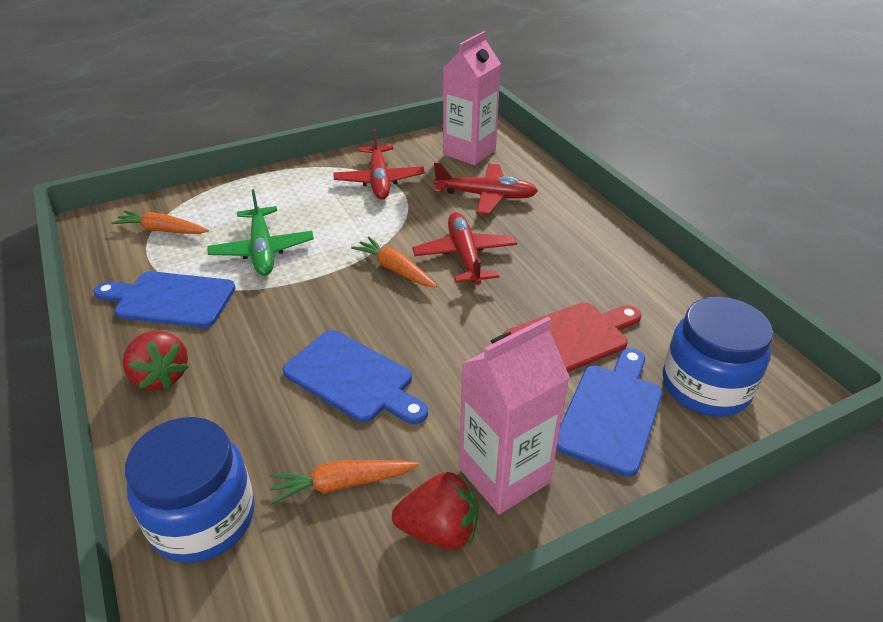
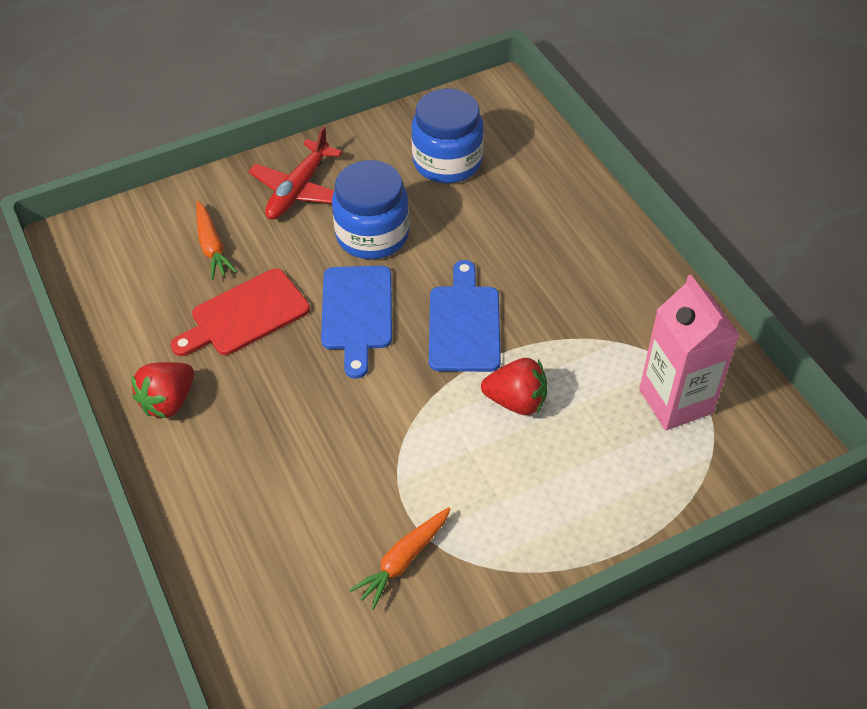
blue cutting board: 3 -> 2
green plane: 1 -> 0
orange carrot: 3 -> 2
pink carton: 2 -> 1
red plane: 3 -> 1

